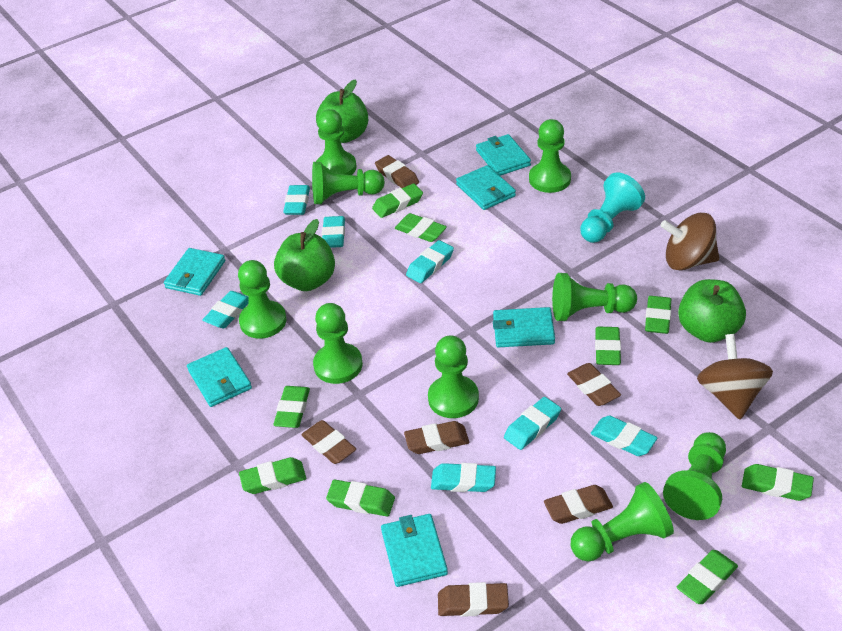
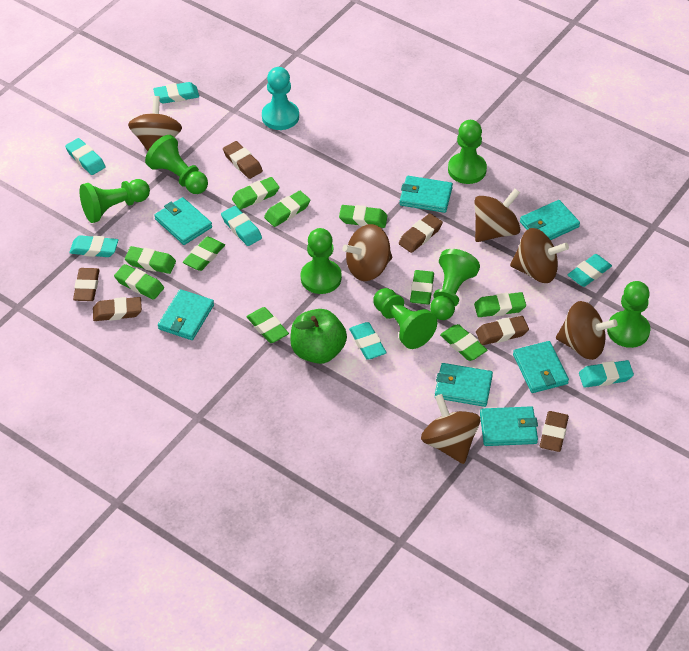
brown spinning top: 2 -> 6
green apple: 3 -> 1
green eraser: 9 -> 10
green pawn: 9 -> 7
turquoise wallet: 6 -> 7

